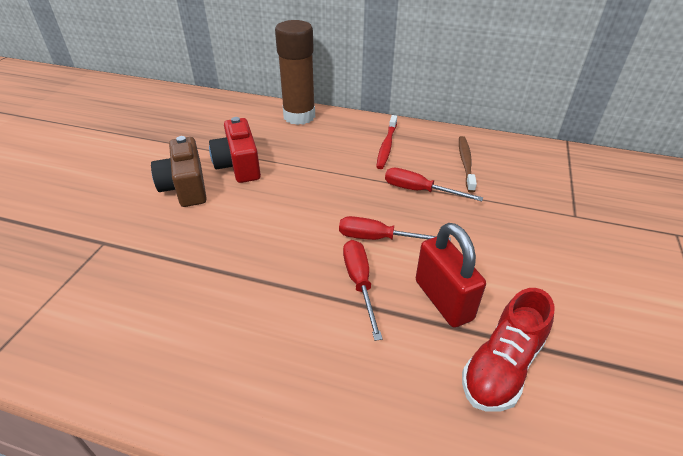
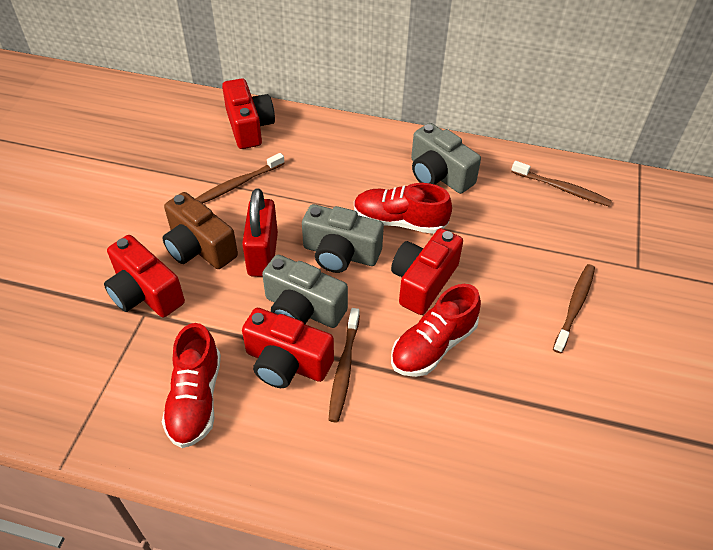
brown glue stick: 1 -> 0
brown toothbrush: 1 -> 4
grey camera: 0 -> 3
red camera: 1 -> 4
red screwdriver: 3 -> 0
red shoe: 1 -> 3
red toothbrush: 1 -> 0

